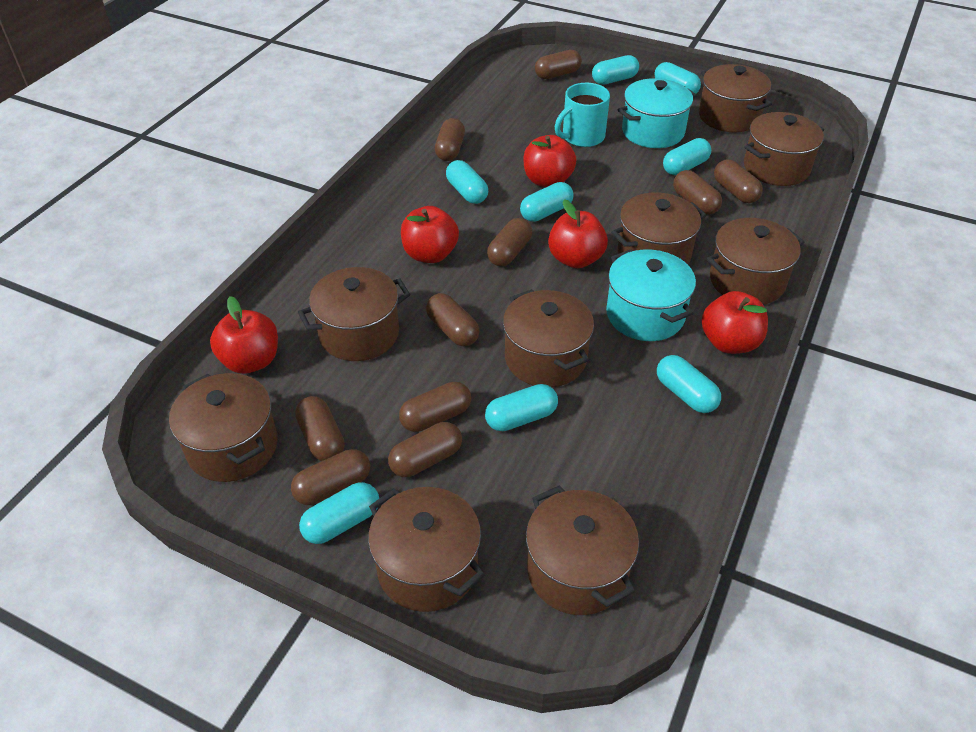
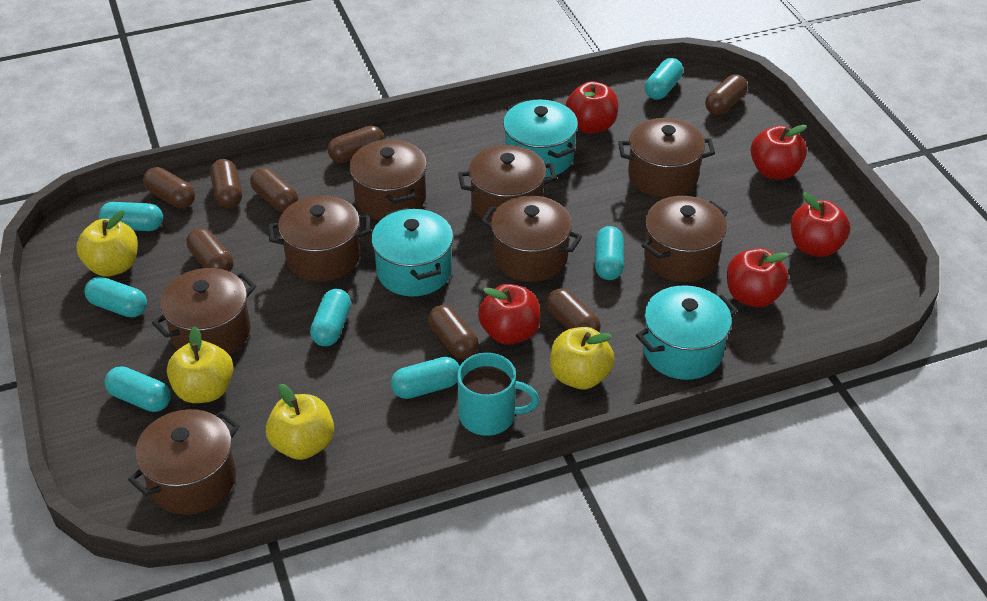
brown capsule: 10 -> 8
brown pot: 9 -> 8
turquoise capsule: 8 -> 7
turquoise pot: 2 -> 3
yellow apple: 0 -> 4

